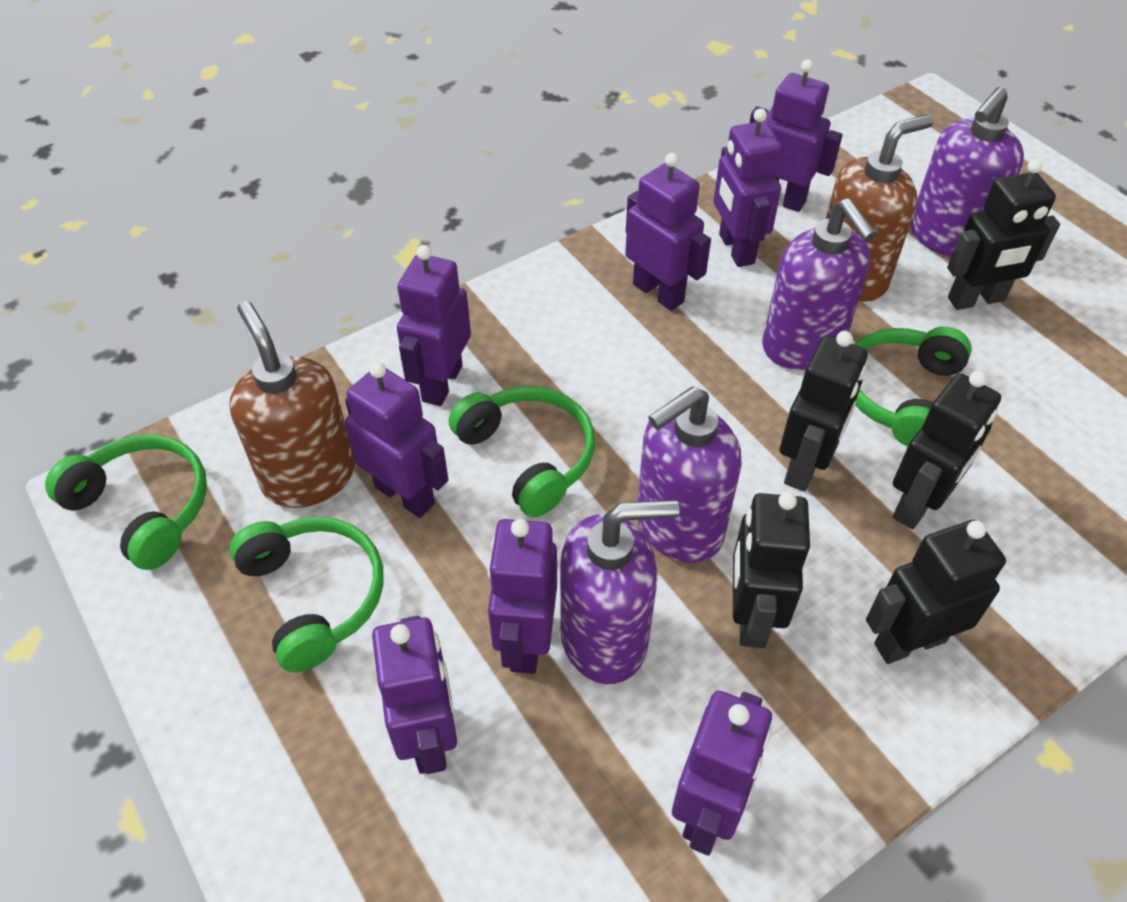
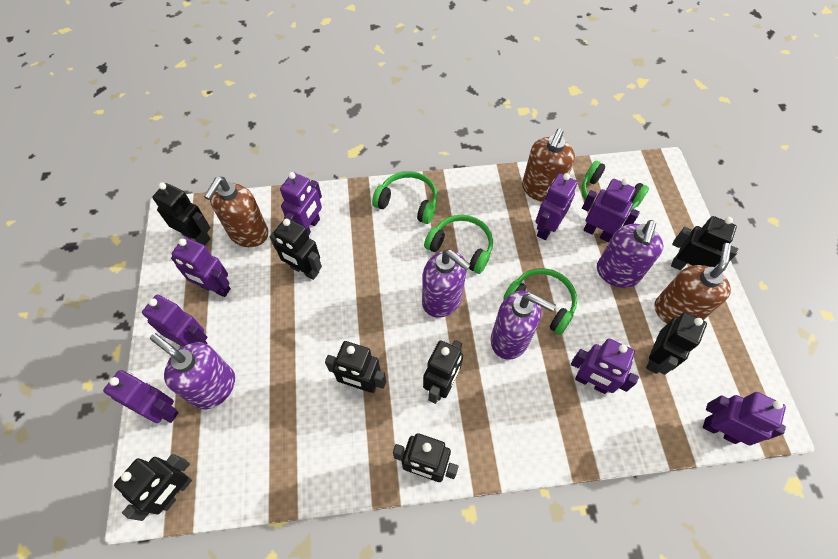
black robot: 5 -> 8
brown soap dispenser: 2 -> 3

